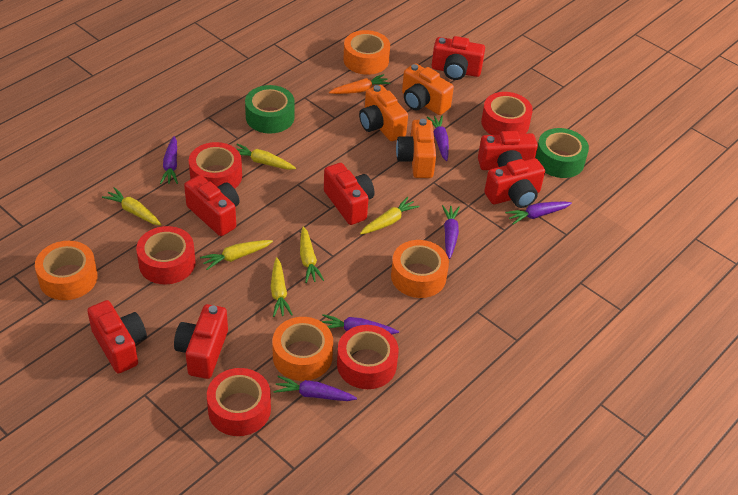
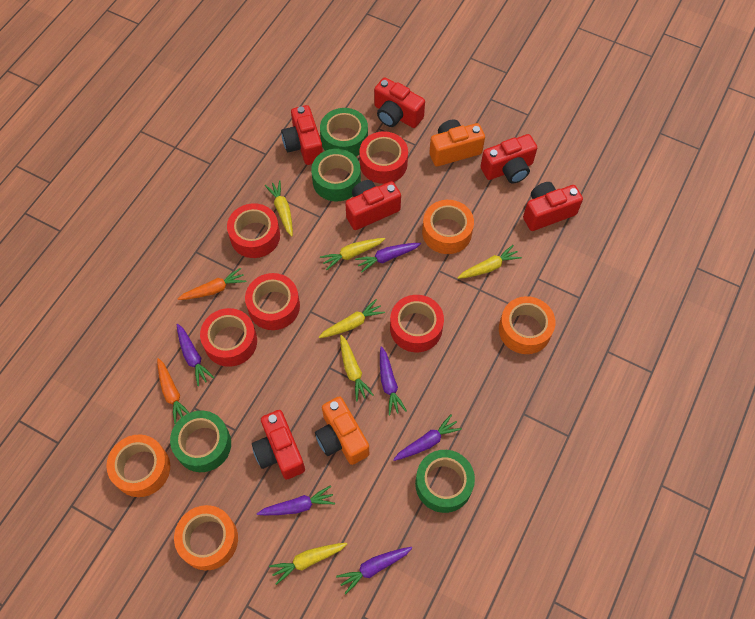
green tape: 2 -> 4
orange camera: 3 -> 2
orange carrot: 1 -> 2
red camera: 7 -> 6

